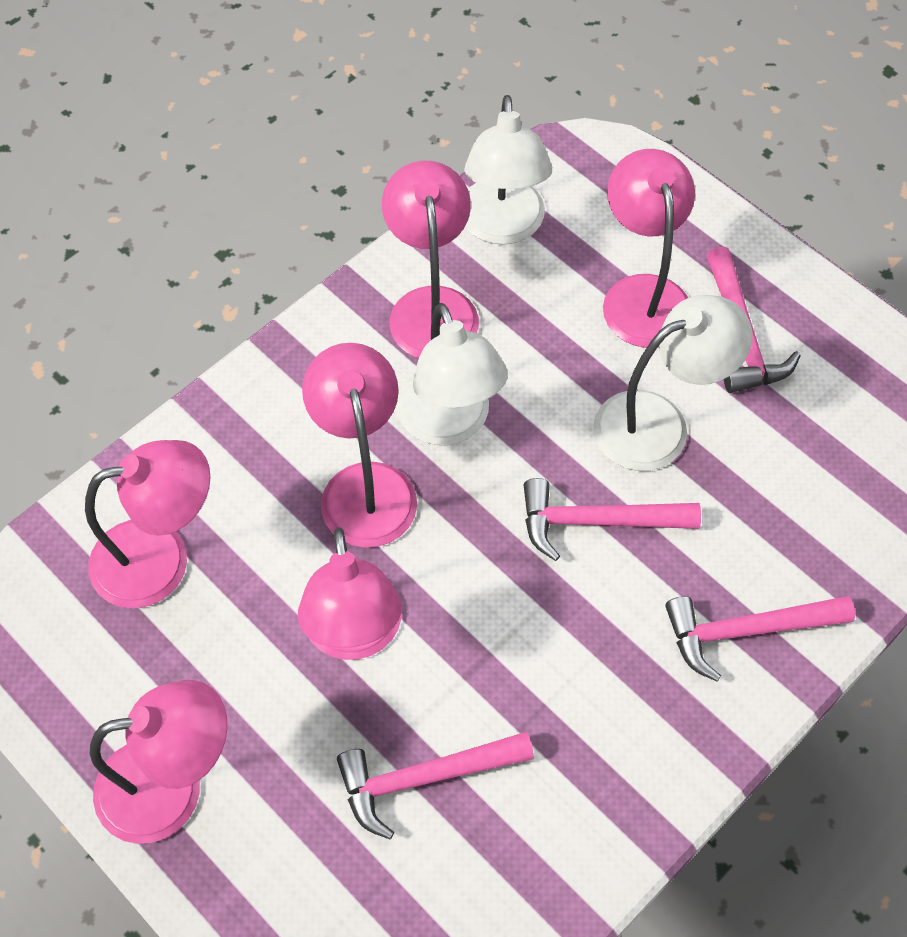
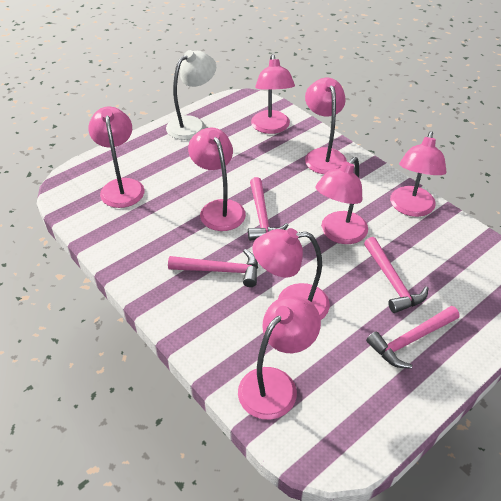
pink lamp: 6 -> 8
white lamp: 3 -> 1

